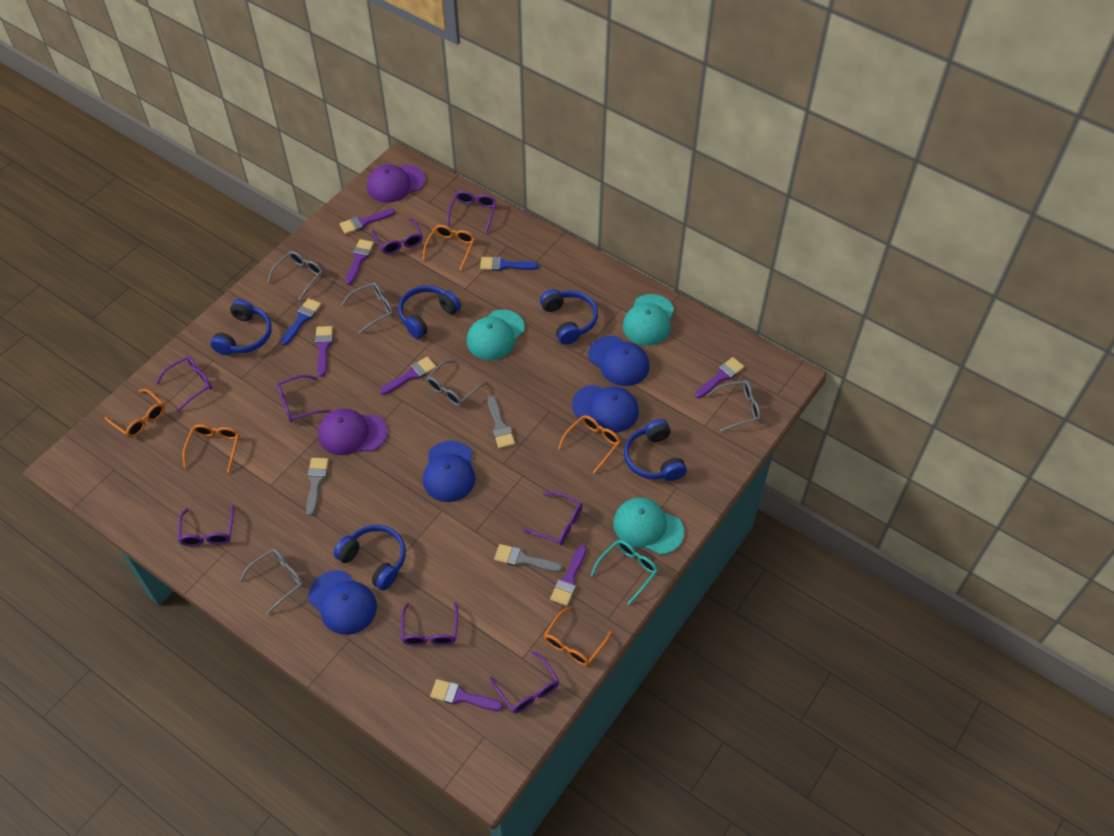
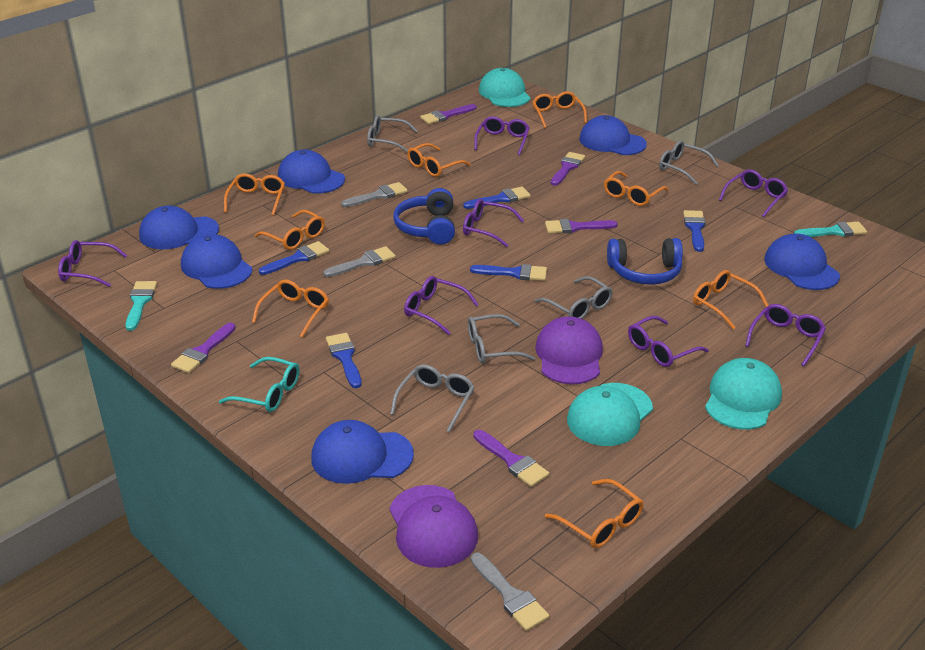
blue brush: 2 -> 5
blue cap: 4 -> 6
blue headphones: 5 -> 2
orange glasses: 5 -> 8
purple brush: 7 -> 5
purple glasses: 8 -> 7
turquoise brush: 0 -> 2

